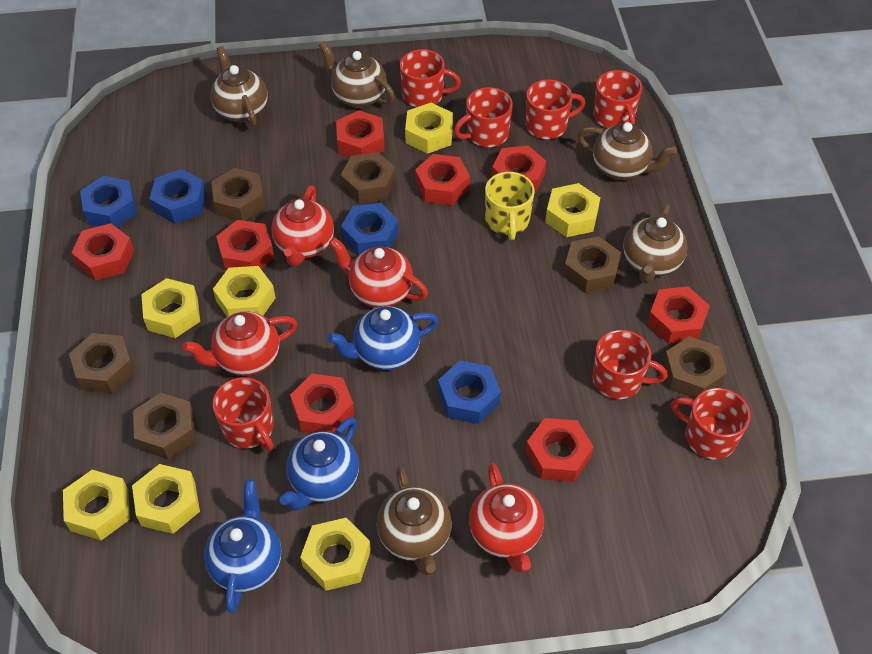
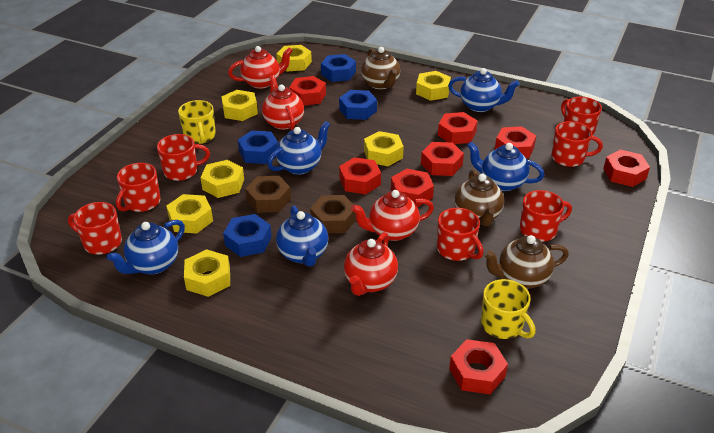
blue teapot: 3 -> 5
brown nut: 6 -> 2
brown teapot: 5 -> 3
yellow mug: 1 -> 2

